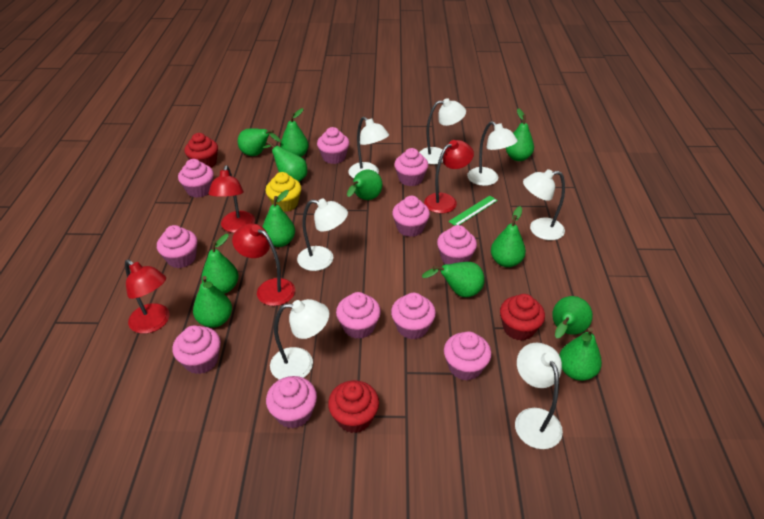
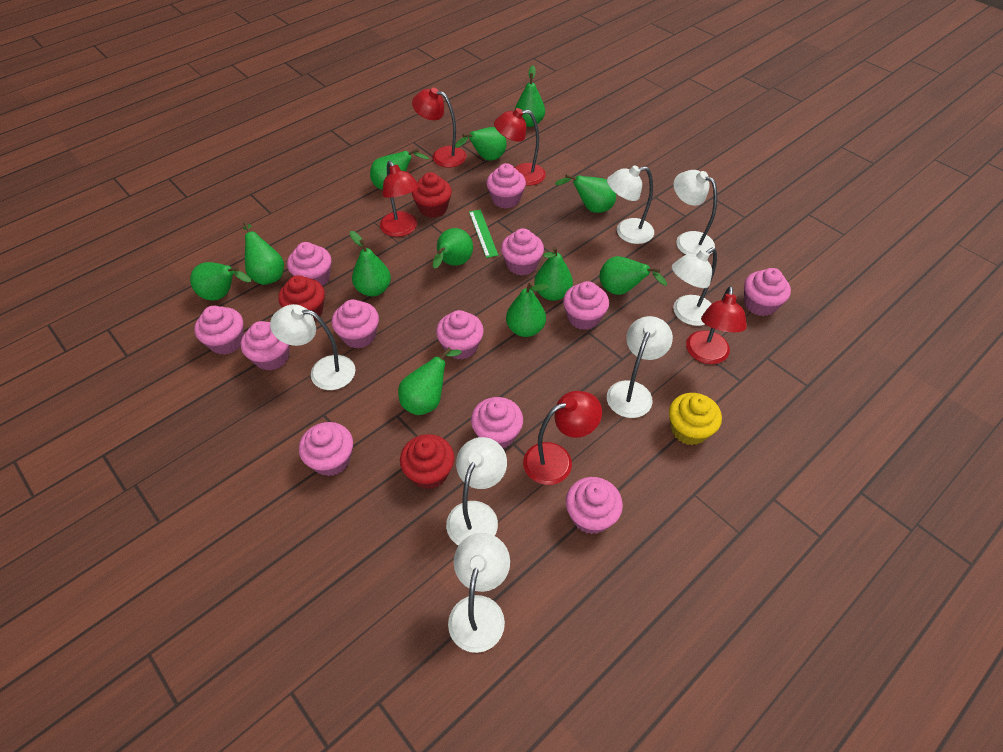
pink cupcake: 11 -> 12
red lamp: 4 -> 5

